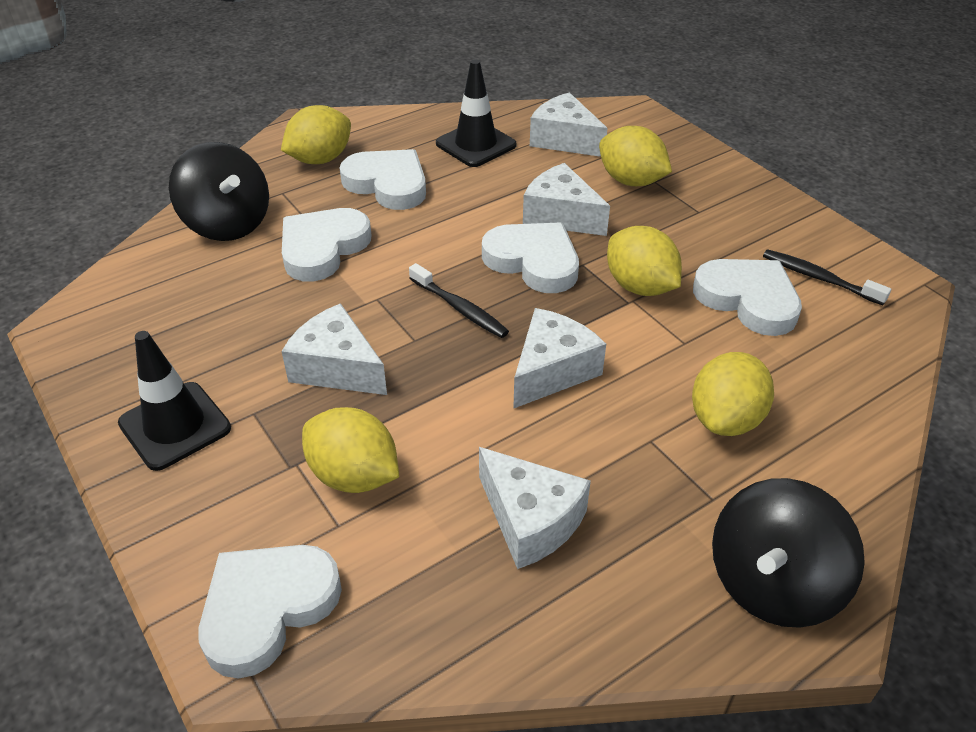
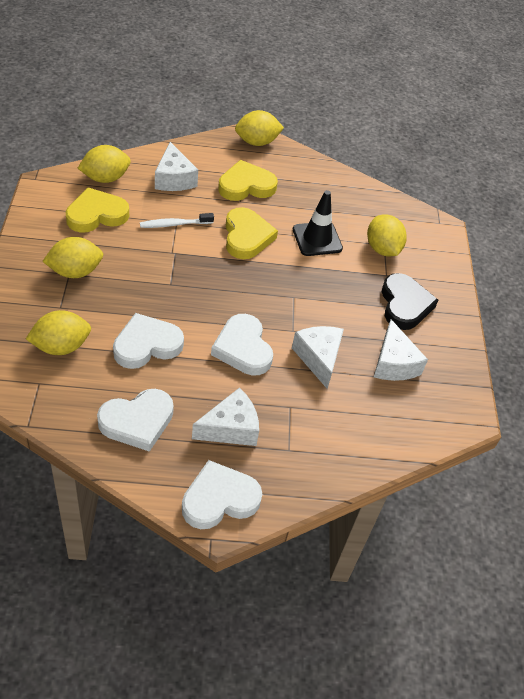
black heart: 0 -> 1
black spinning top: 2 -> 0
black toothbrush: 2 -> 0
black traffic cone: 2 -> 1
white cheese: 5 -> 4
white heart: 5 -> 4
white toothbrush: 0 -> 1
yellow heart: 0 -> 3

